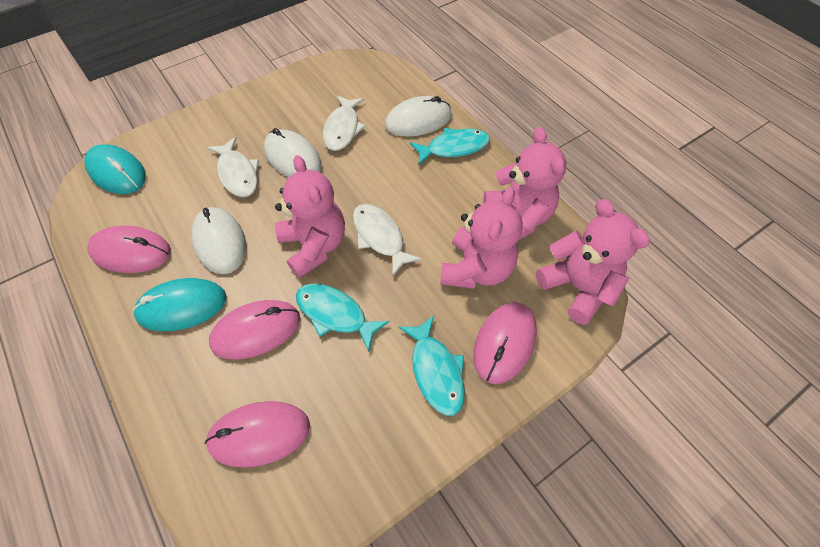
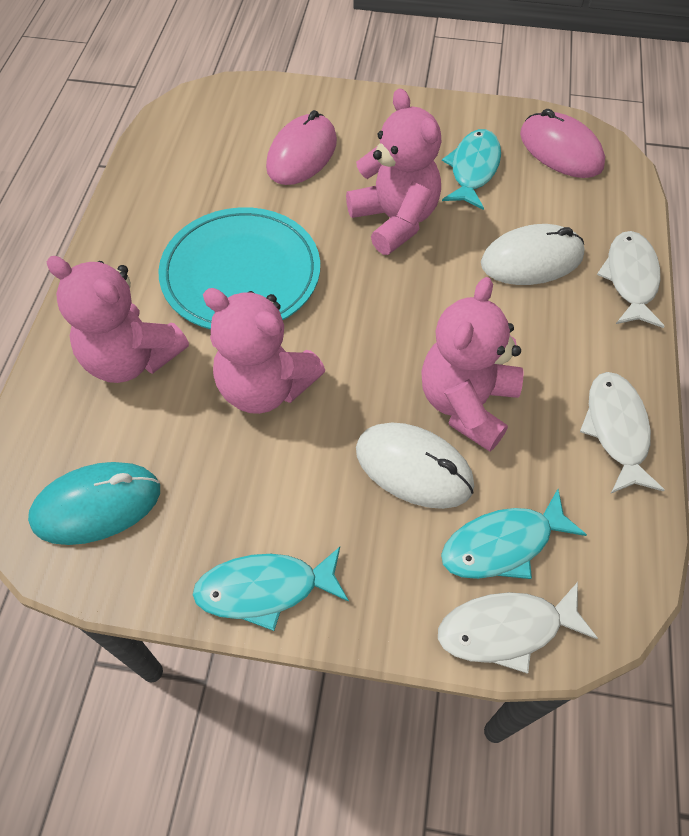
pink mouse: 4 -> 2
turquoise mouse: 2 -> 1
turquoise plate: 0 -> 1
white mouse: 3 -> 2

